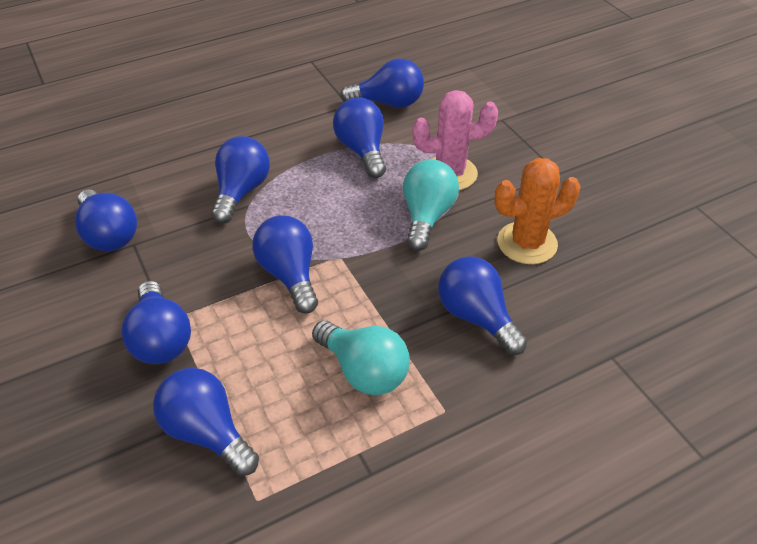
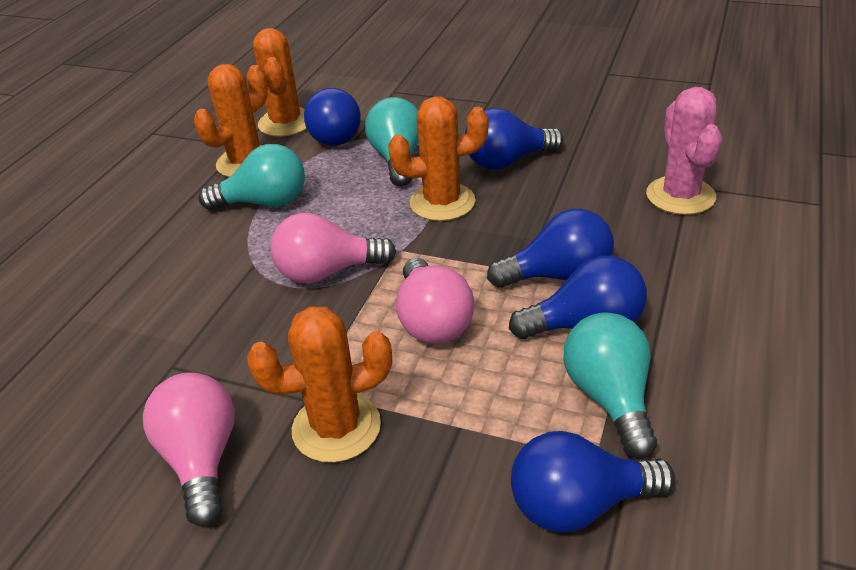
blue light bulb: 8 -> 5
orange cactus: 1 -> 4
pink light bulb: 0 -> 3
turquoise light bulb: 2 -> 3

